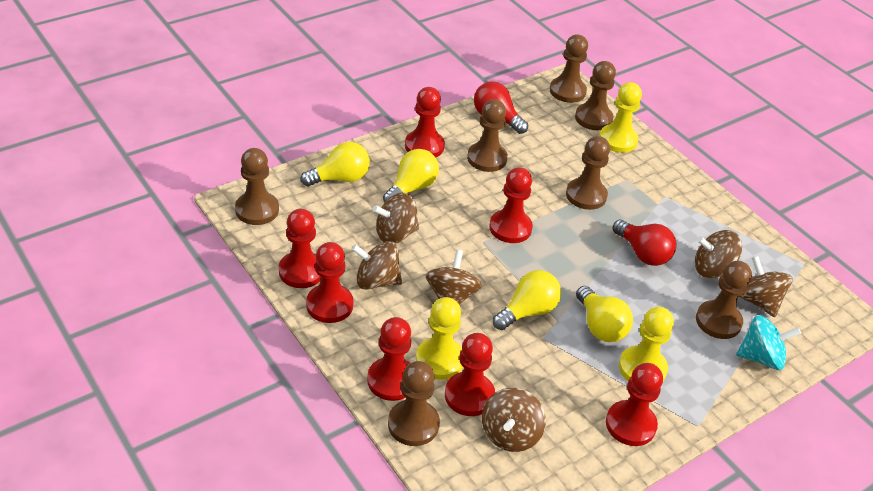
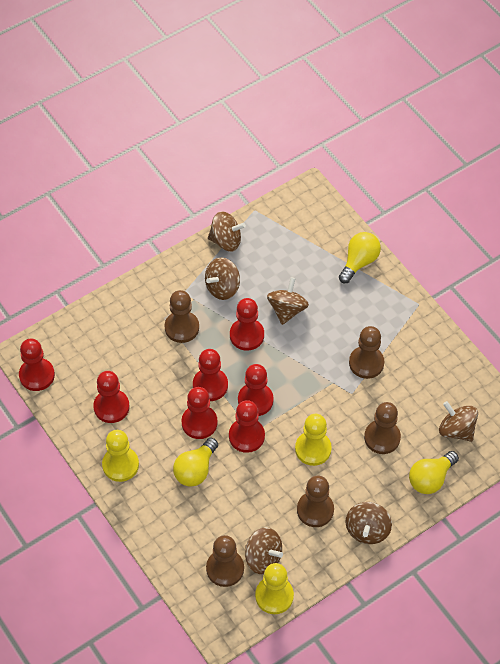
brown pawn: 7 -> 5
red light bulb: 2 -> 0
turquoise spinning top: 1 -> 0
yellow light bulb: 4 -> 3

